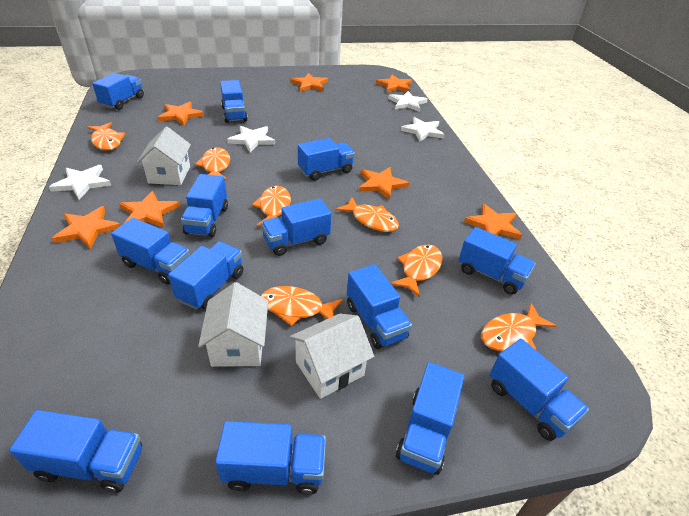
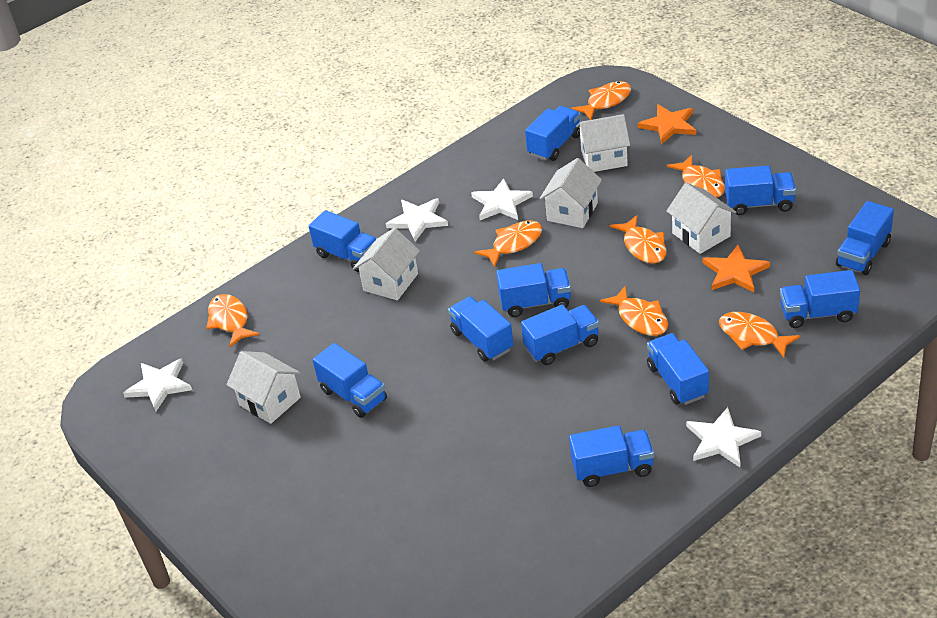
blue truck: 13 -> 11
orange star: 7 -> 2
white house: 3 -> 5

